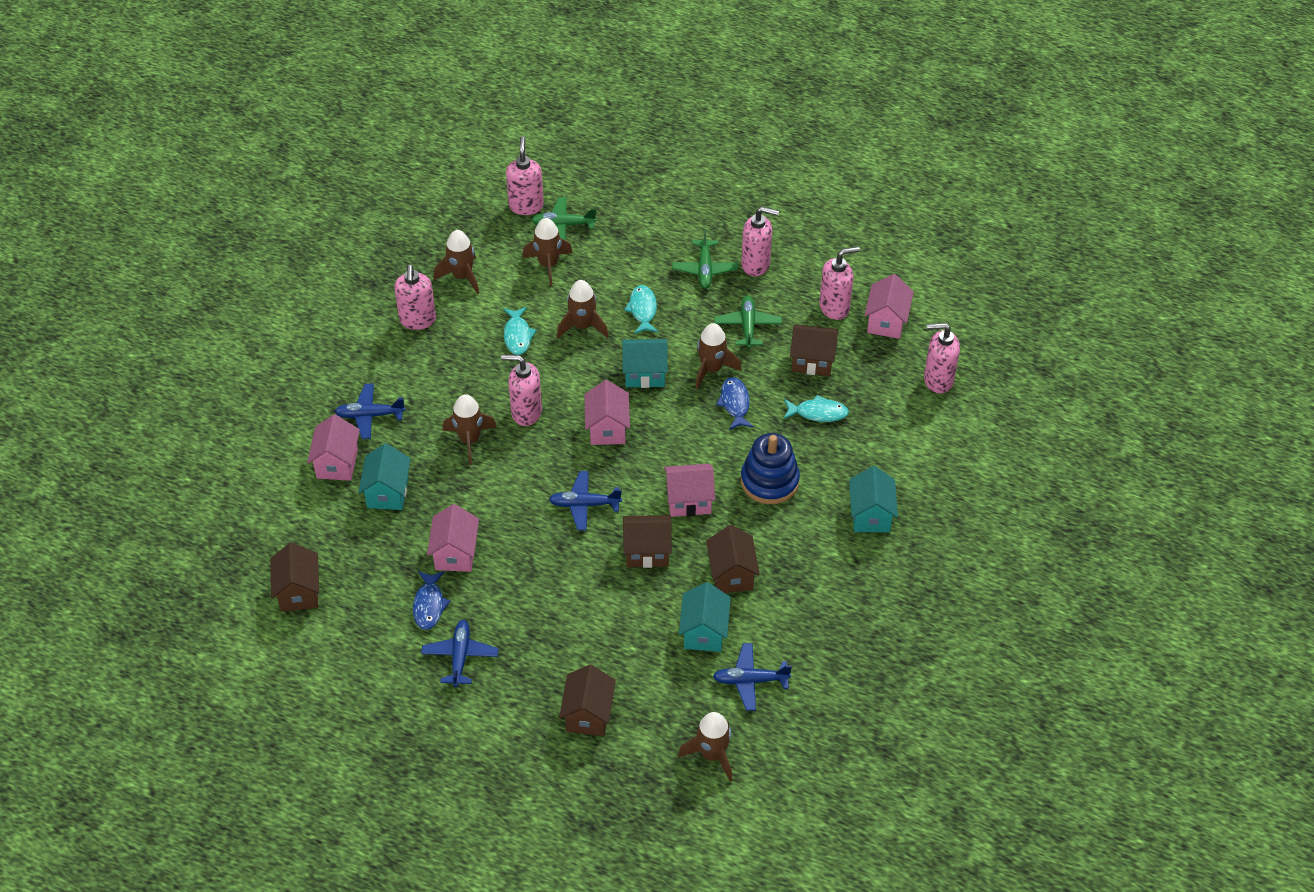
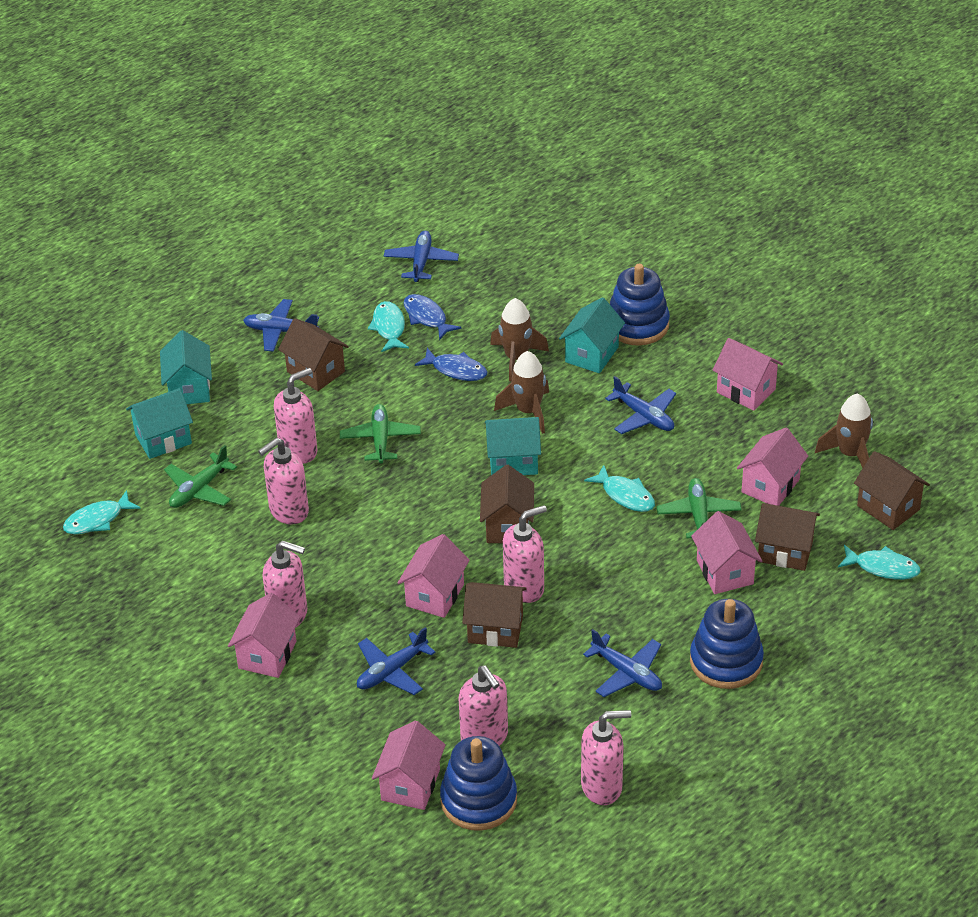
blue plane: 4 -> 5
blue stacking toy: 1 -> 3
brown rocket: 6 -> 3
pink house: 5 -> 6
turquoise fish: 3 -> 4

